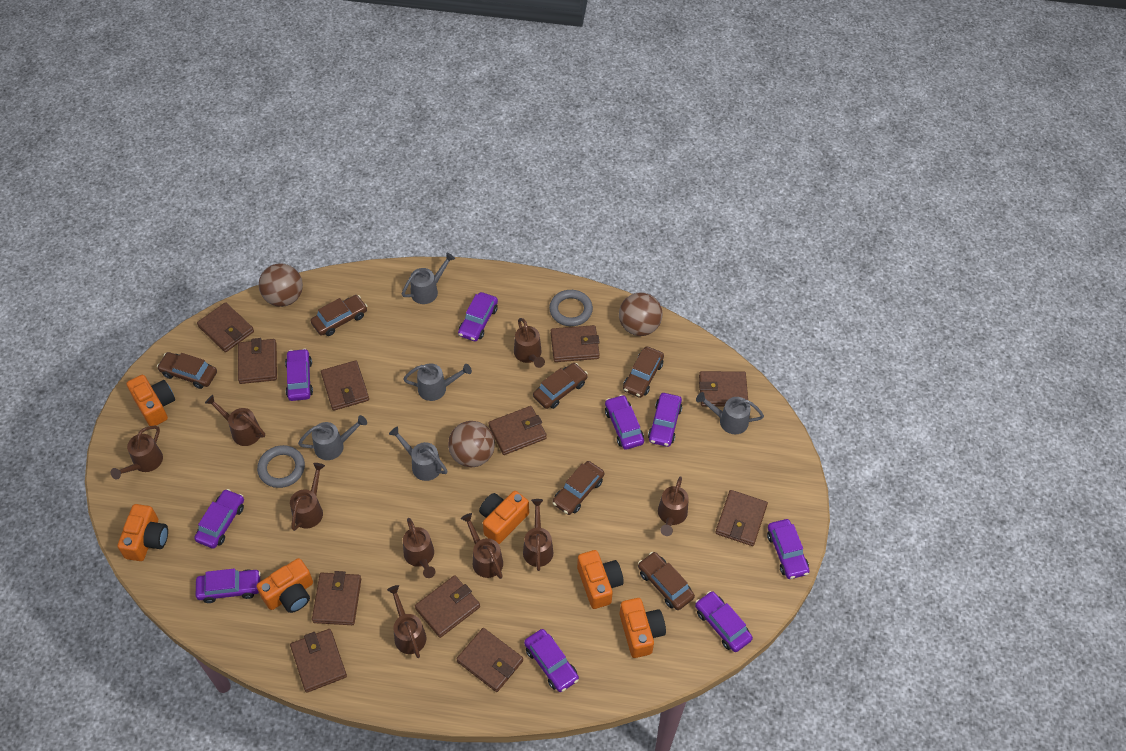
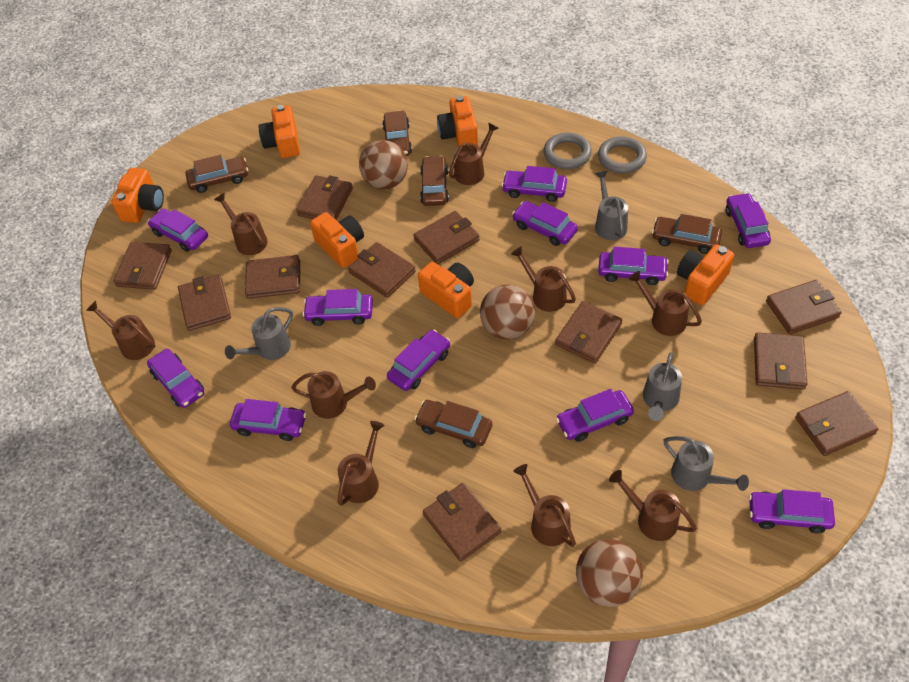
brown car: 6 -> 5
grey watering can: 5 -> 4
purple car: 9 -> 11

